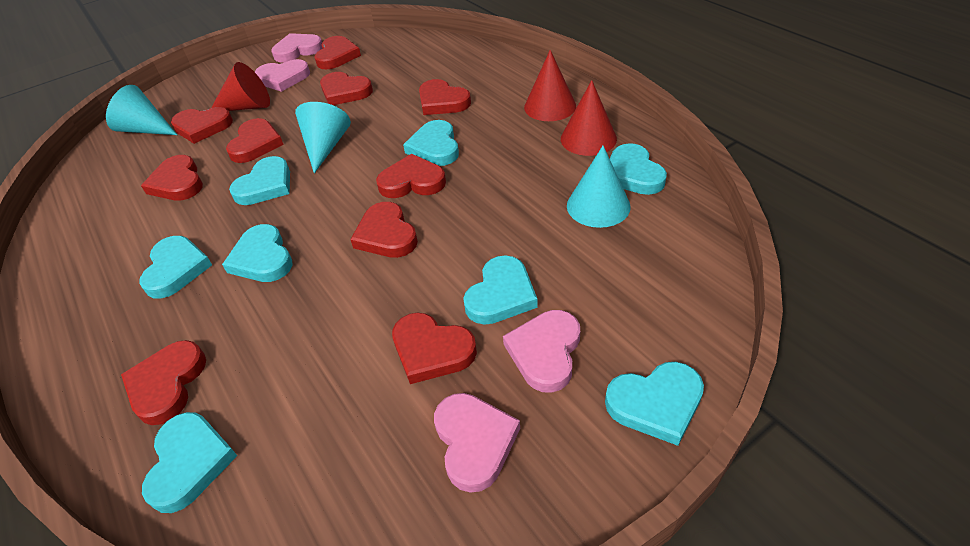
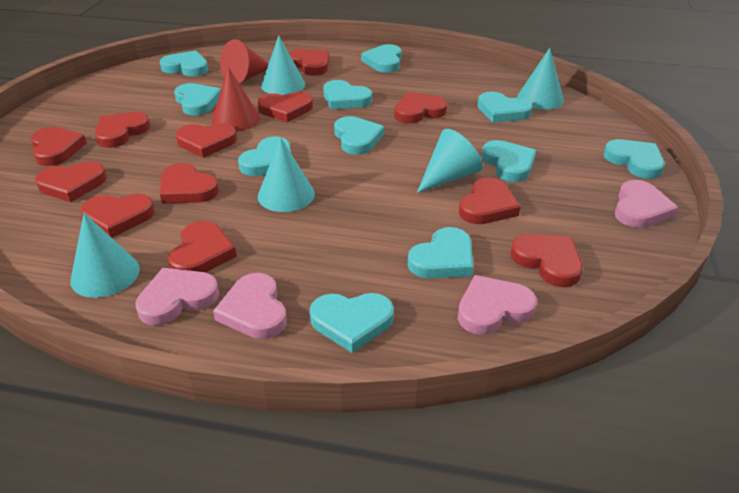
red cone: 3 -> 2
red heart: 10 -> 12
turquoise cone: 3 -> 5
turquoise heart: 8 -> 11

